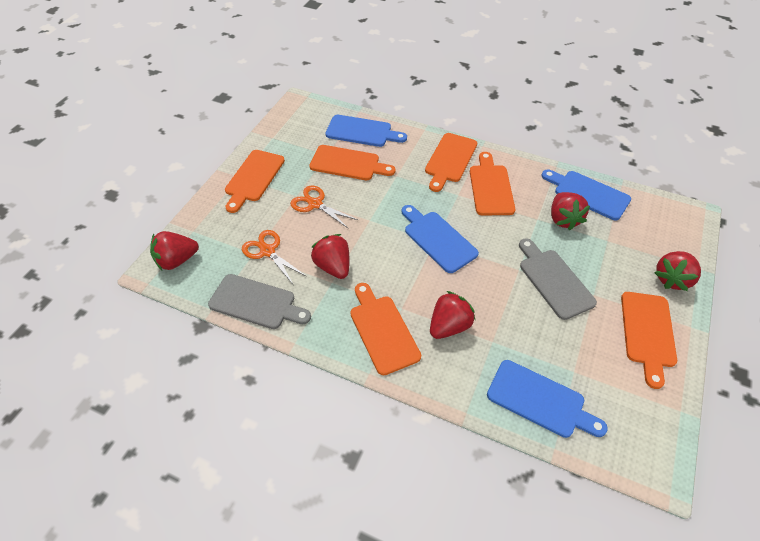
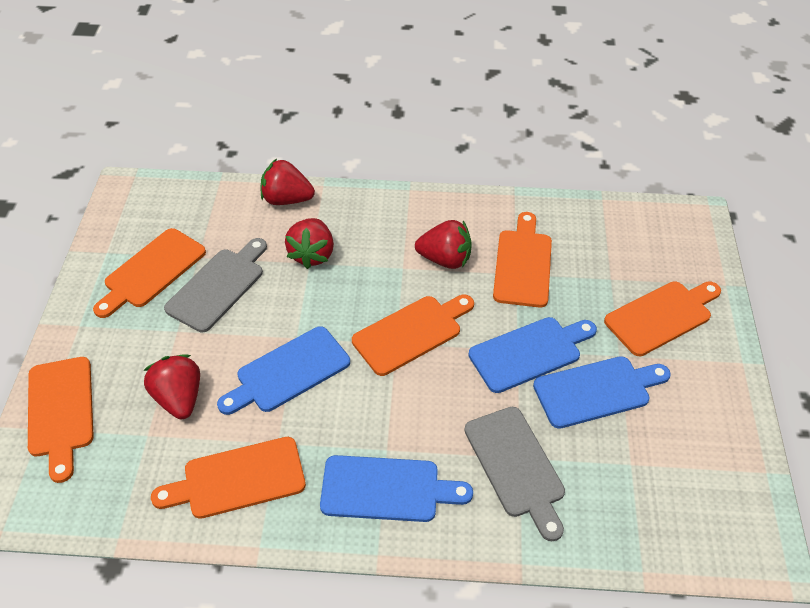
orange scissors: 2 -> 0
red strawberry: 5 -> 4

